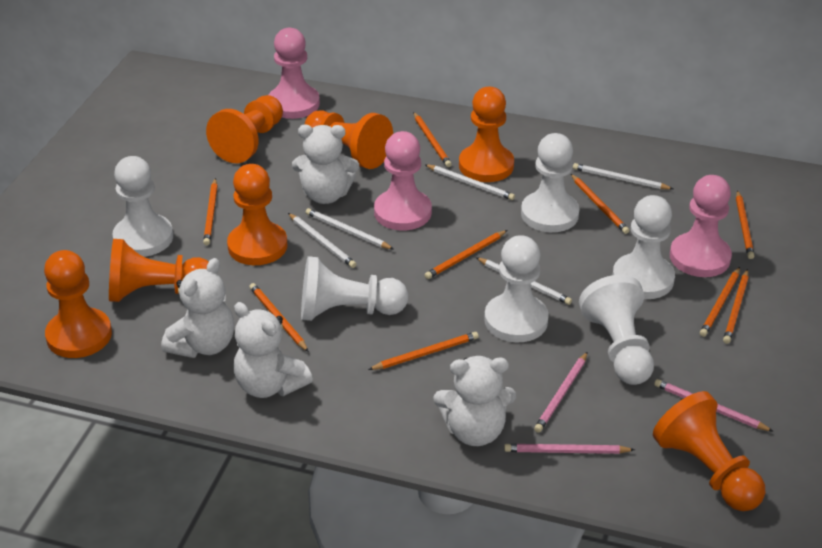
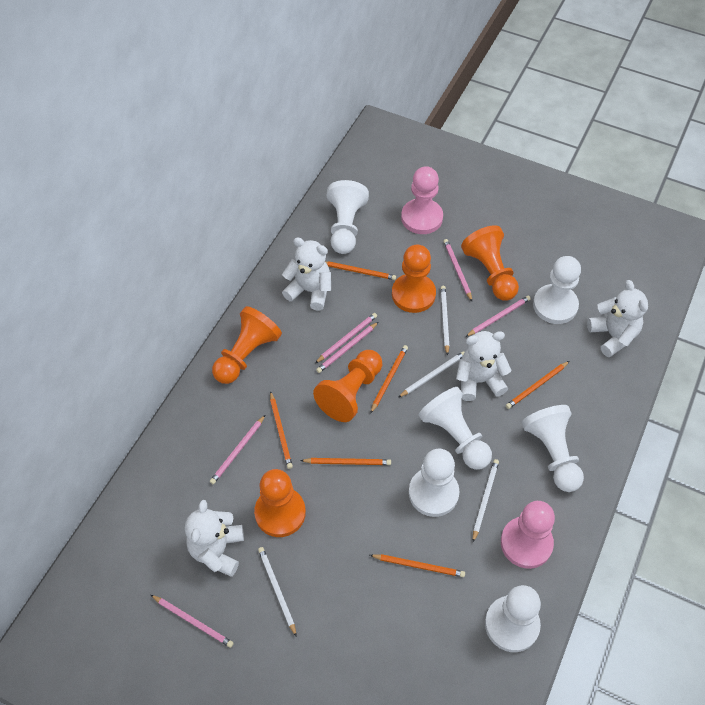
orange pawn: 7 -> 5
orange pencil: 9 -> 6
pink pawn: 3 -> 2
pink pencil: 3 -> 6
white pencil: 5 -> 4

